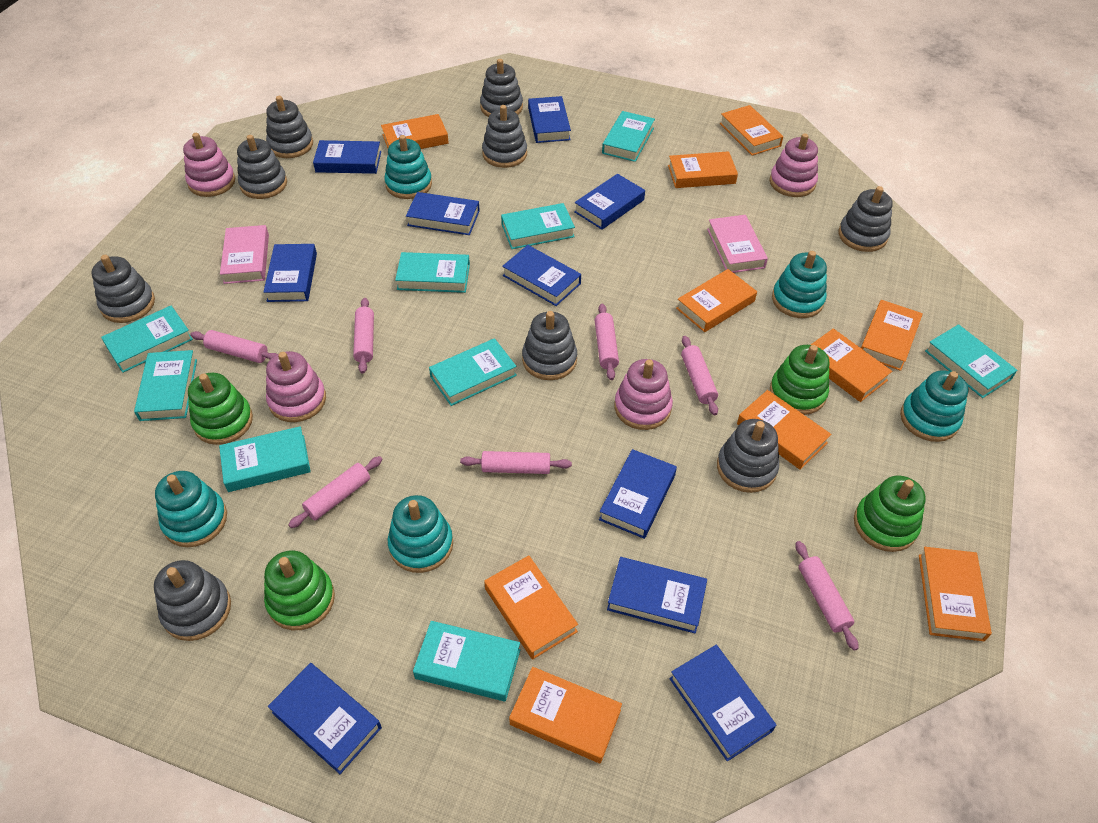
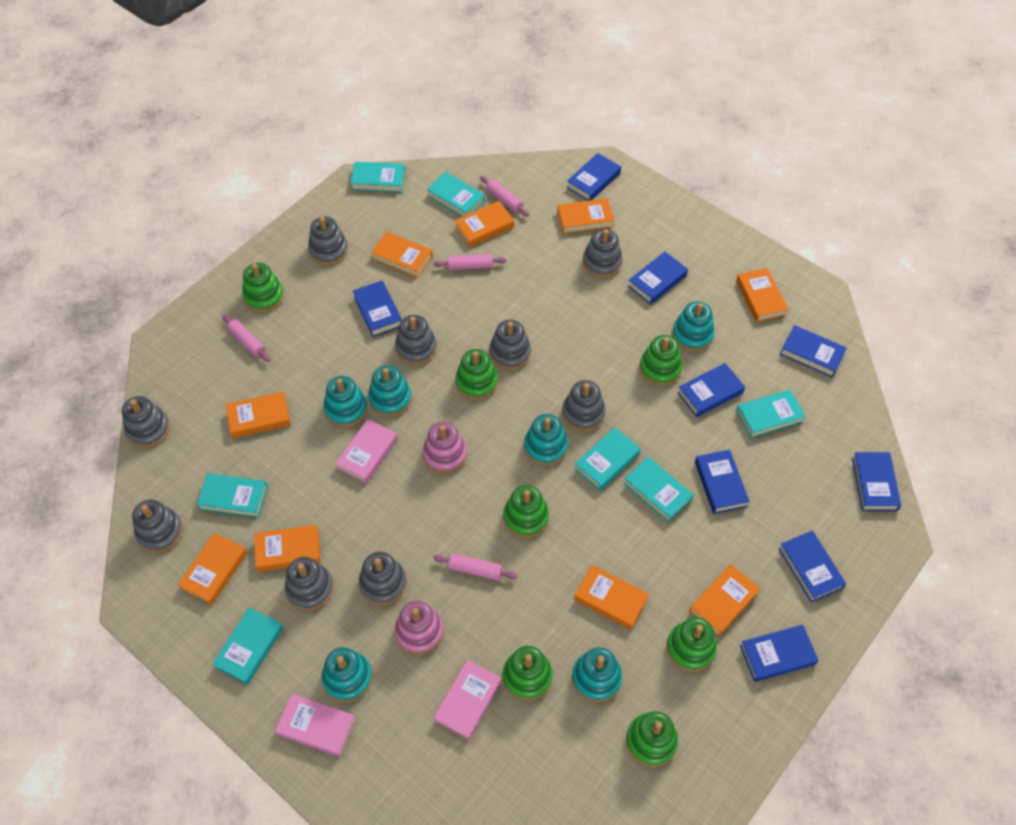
blue book: 10 -> 9
green stacking toy: 4 -> 7
orange book: 10 -> 9
pink book: 2 -> 3
pink rolling pin: 7 -> 4
pink stacking toy: 4 -> 2
turquoise book: 9 -> 7
turquoise stacking toy: 5 -> 6

